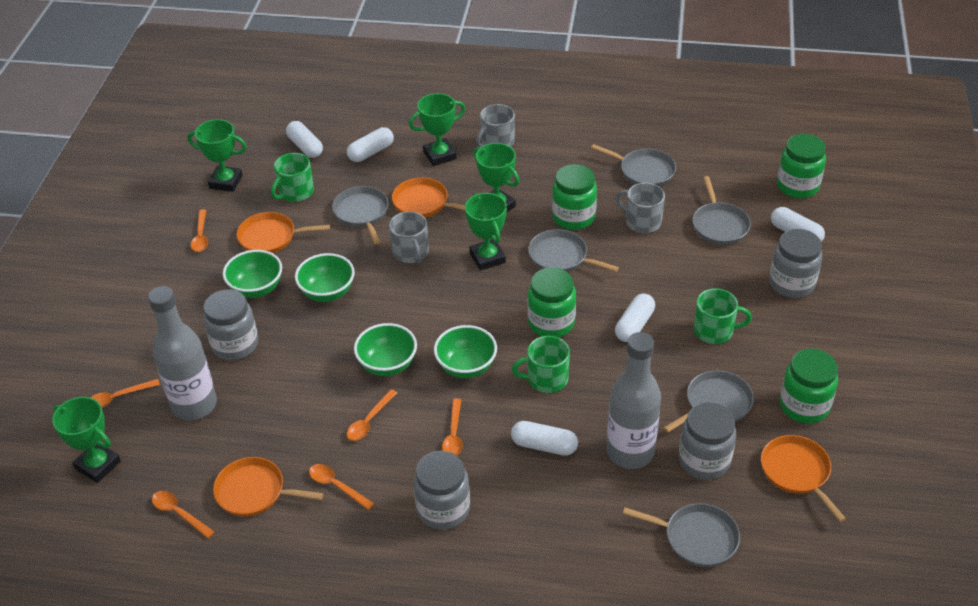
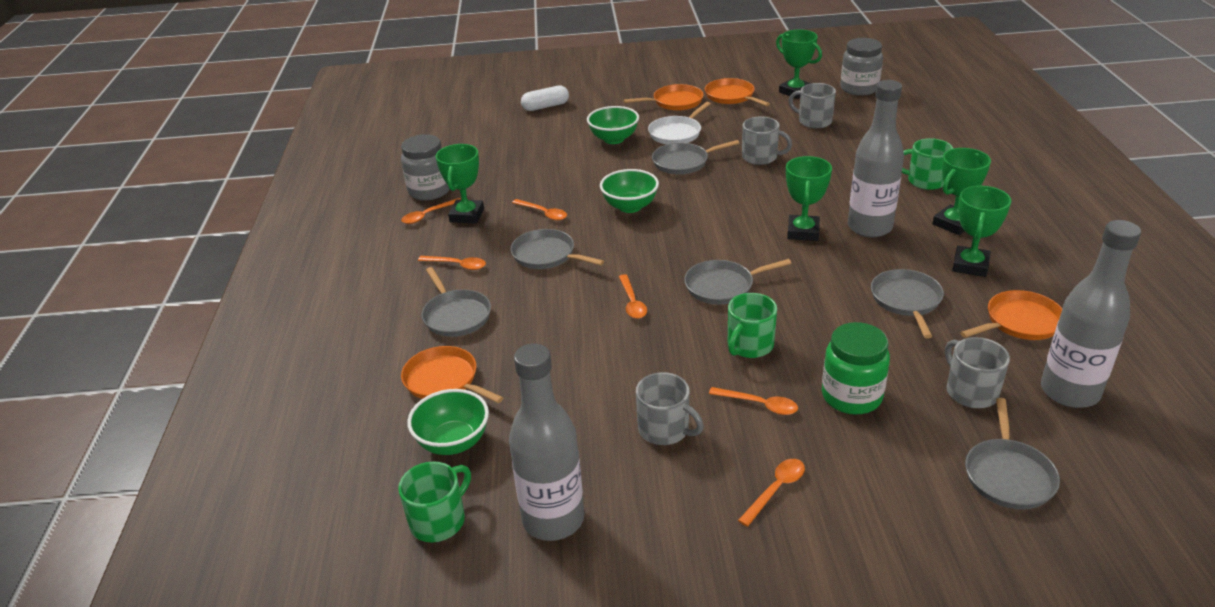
green bowl: 4 -> 3
green jar: 4 -> 1
grey bottle: 2 -> 3
grey jar: 4 -> 2
grey mug: 3 -> 4
white capsule: 5 -> 1
white pan: 0 -> 1

